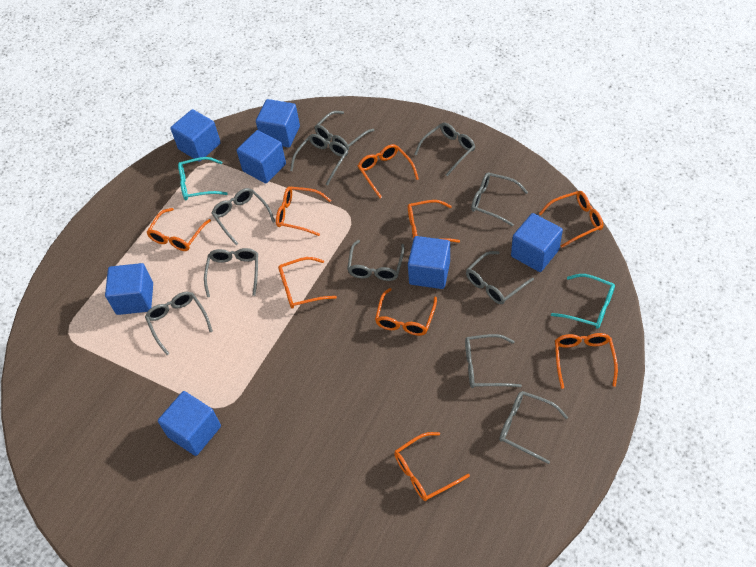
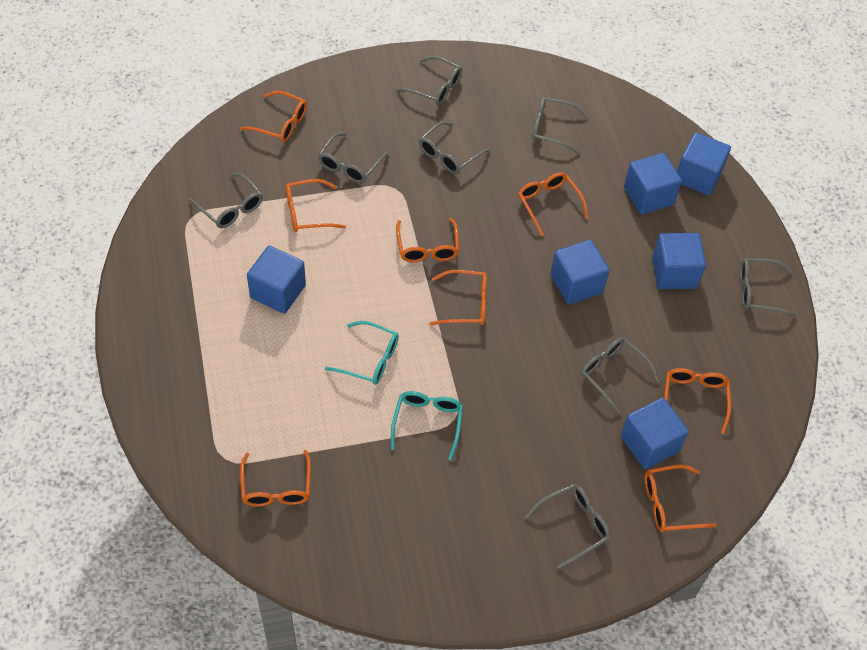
blue cube: 7 -> 6
grey glasses: 11 -> 8
orange glasses: 9 -> 8

